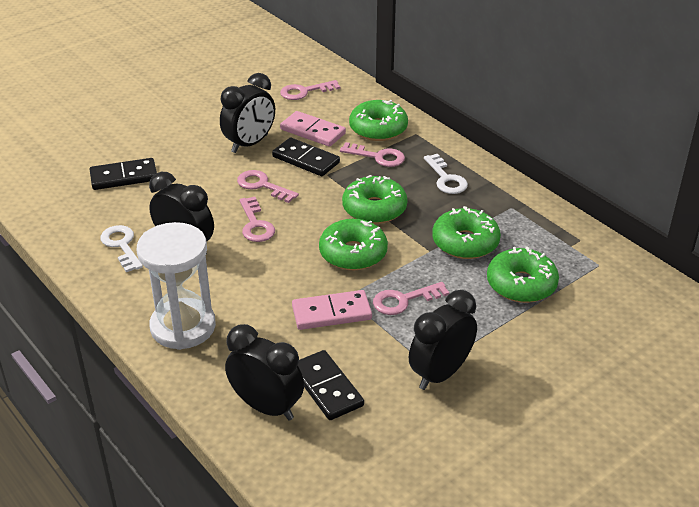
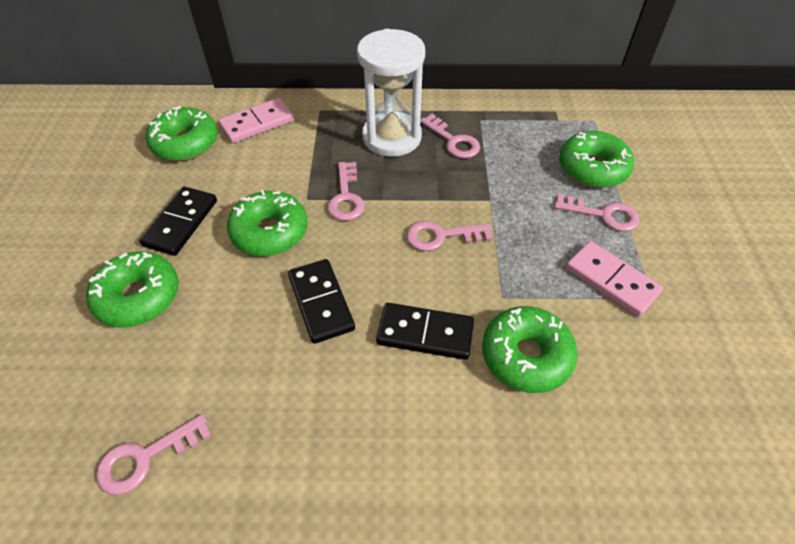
black clock: 4 -> 0
white key: 2 -> 0

